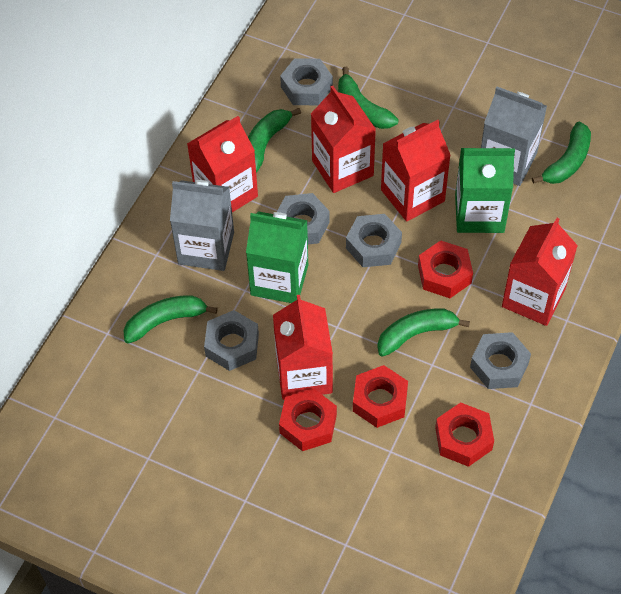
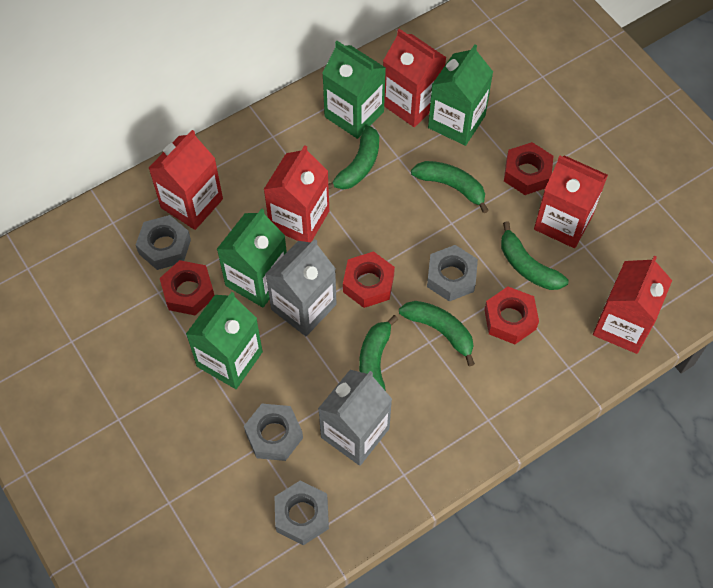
green carton: 2 -> 4
grey nut: 5 -> 4

